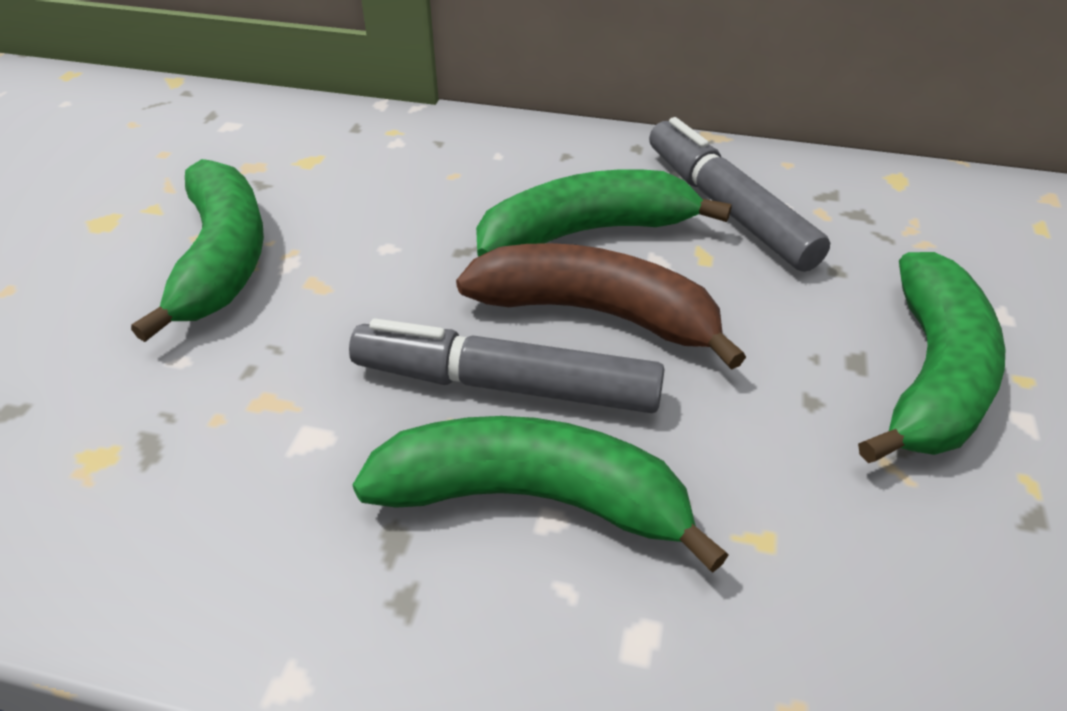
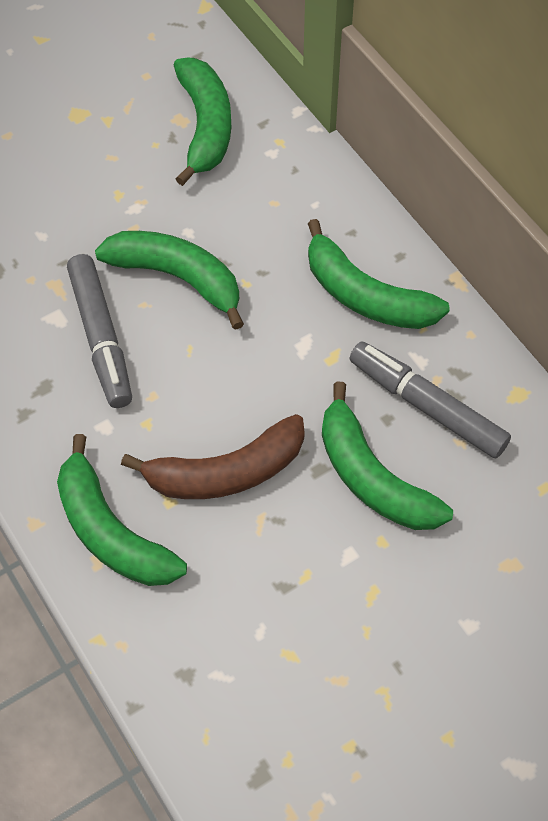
green banana: 4 -> 5

